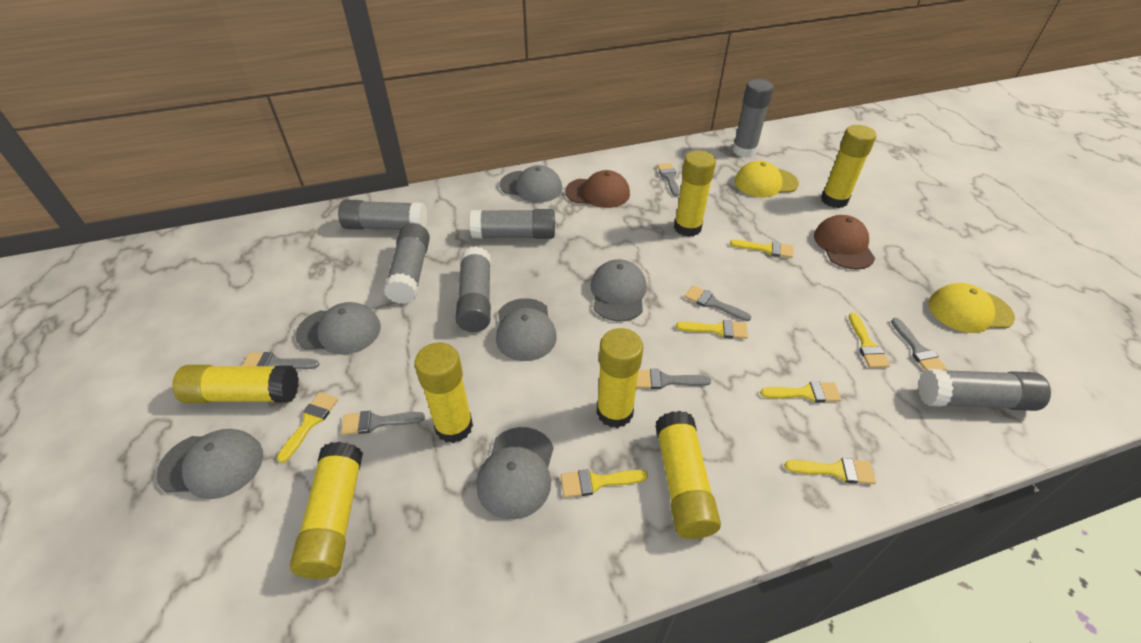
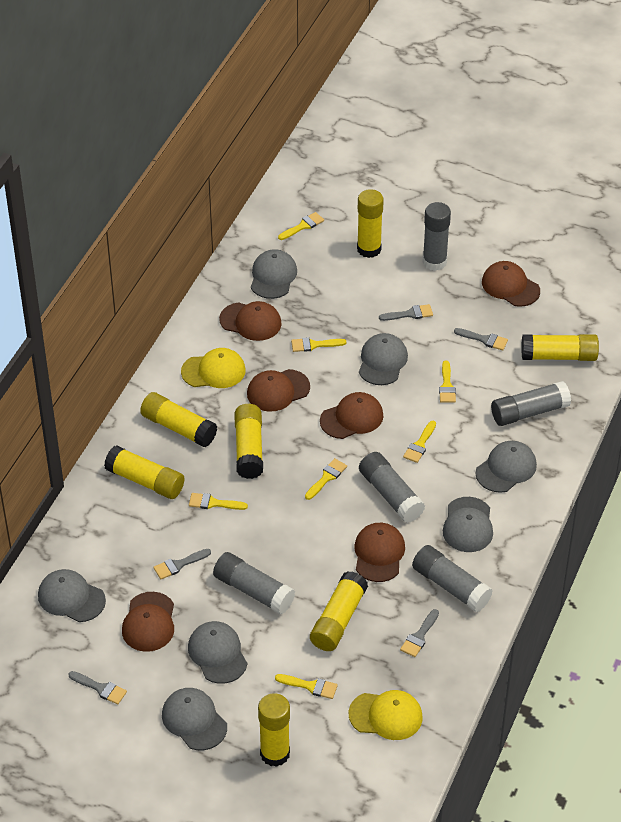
brown cap: 2 -> 6
grey brush: 6 -> 5
grey cap: 6 -> 7
grey glue stick: 6 -> 5

